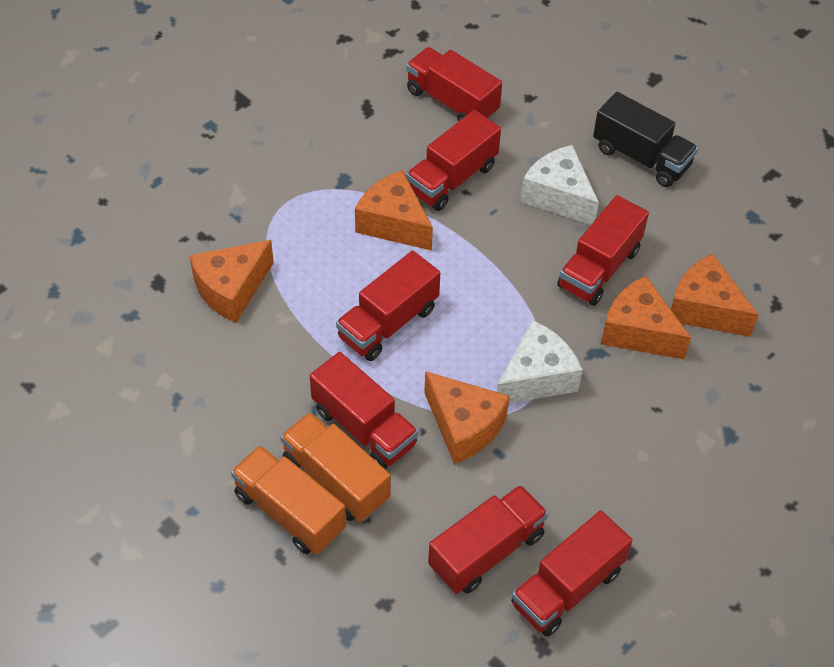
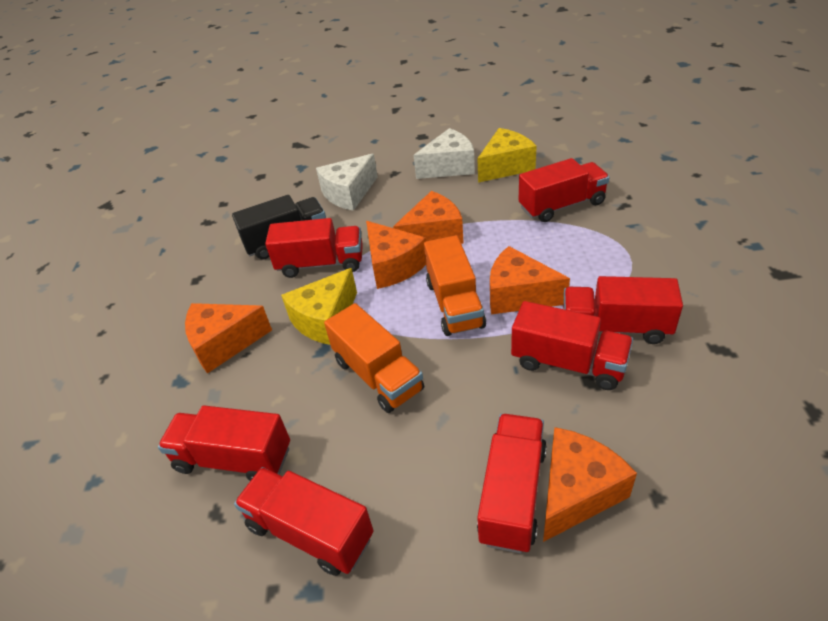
yellow cheese: 0 -> 2

